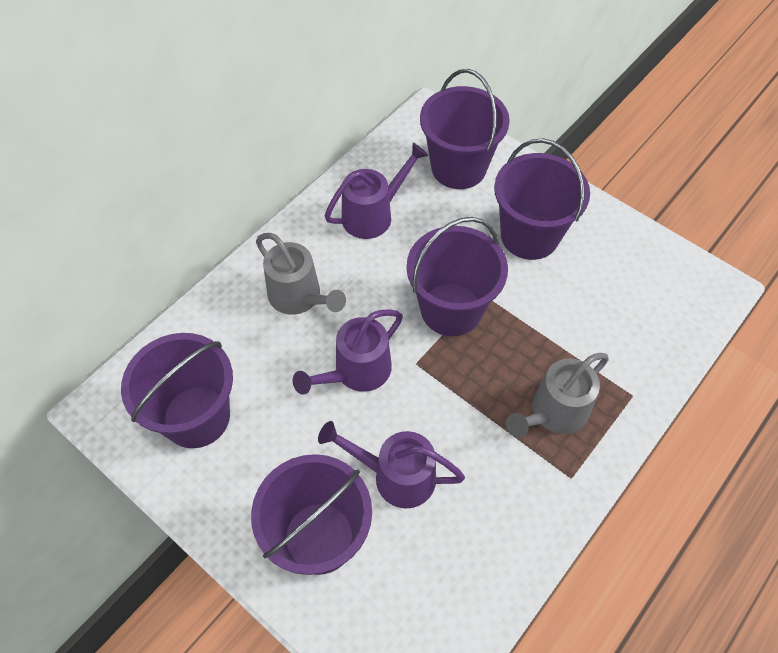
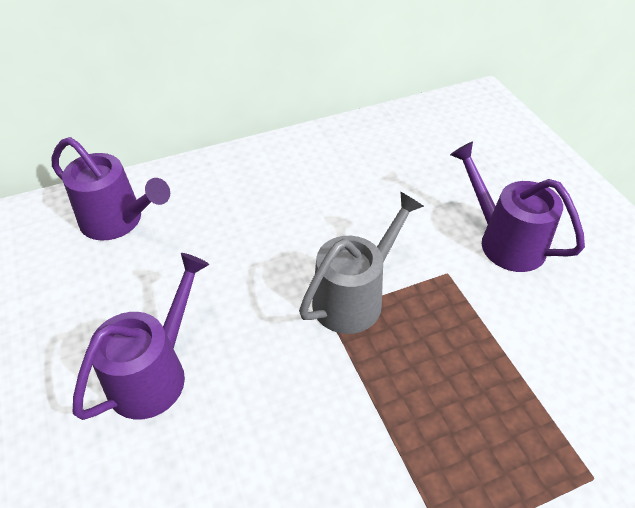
grey watering can: 2 -> 1
purple bucket: 5 -> 0

